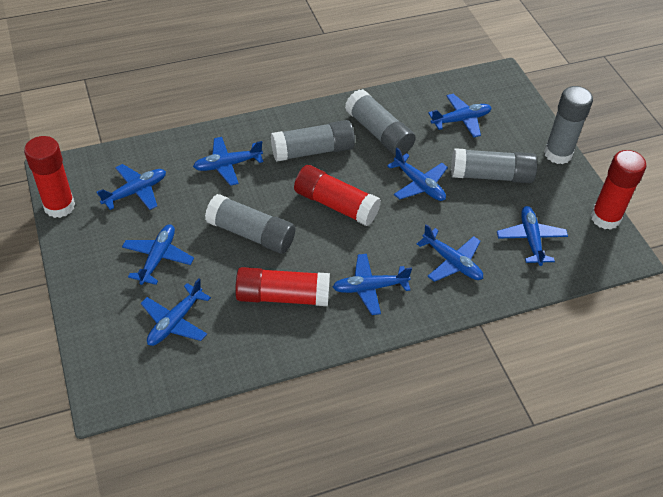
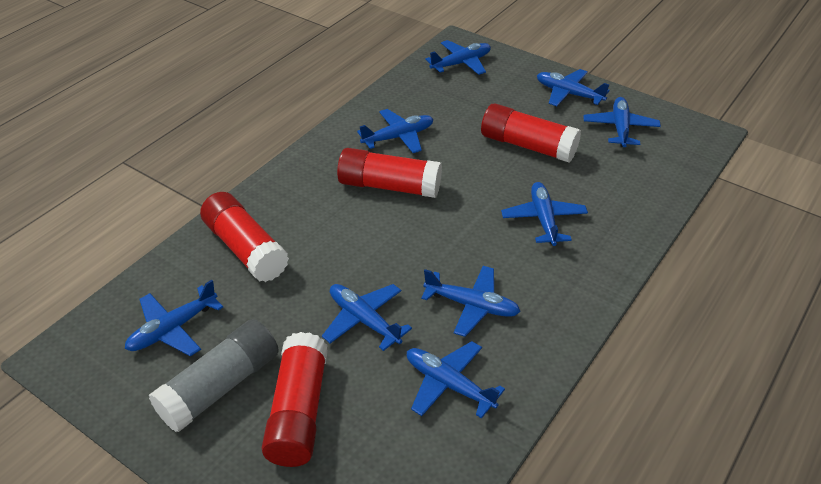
grey glue stick: 5 -> 1

